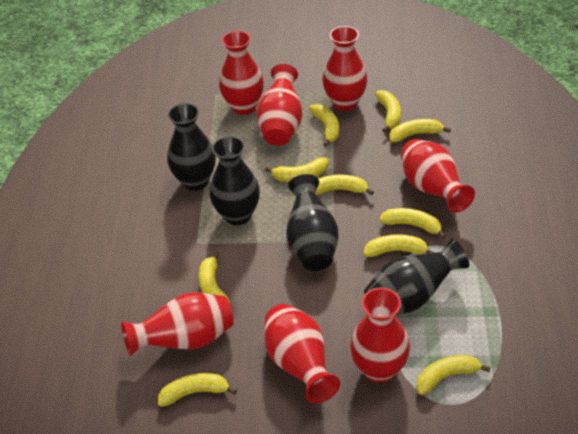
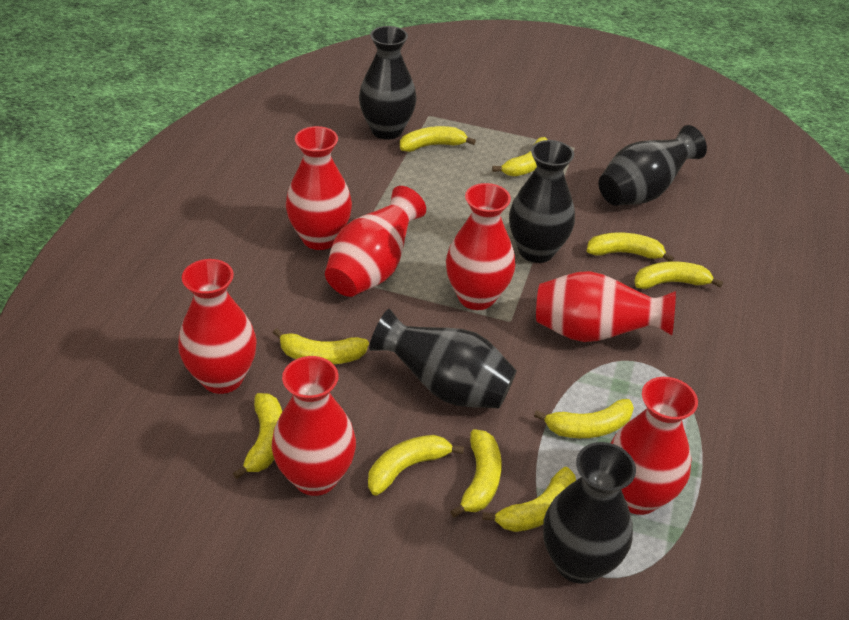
black vase: 4 -> 5

